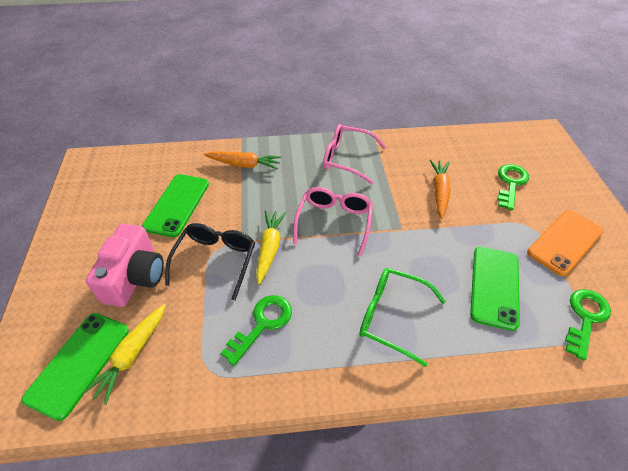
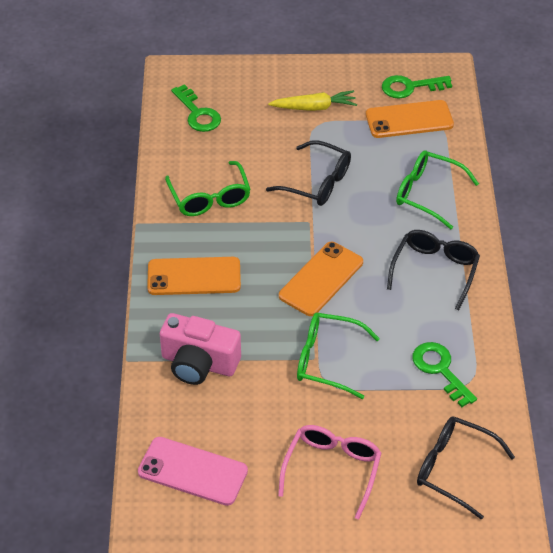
black glasses: 1 -> 3
green glasses: 1 -> 3
green phone: 3 -> 0
orange carrot: 2 -> 0
orange phone: 1 -> 3
pink glasses: 2 -> 1
pink phone: 0 -> 1
yellow carrot: 2 -> 1

